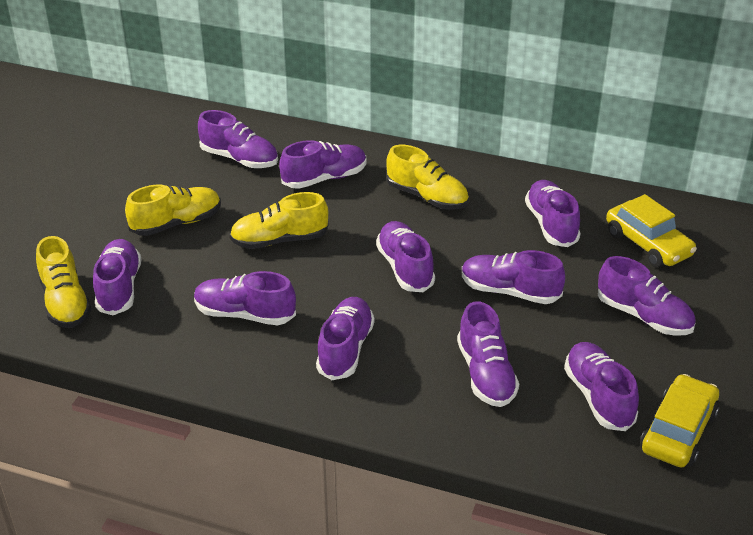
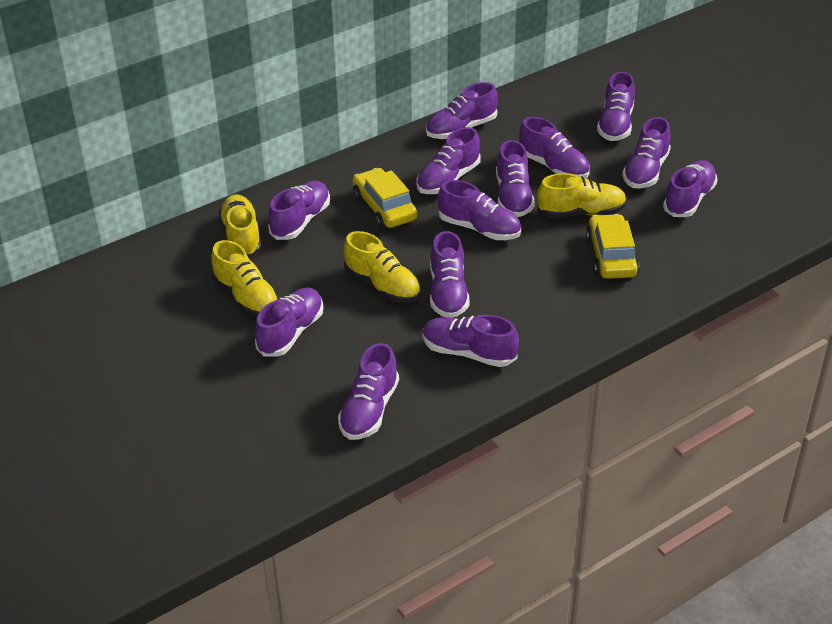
purple shoe: 11 -> 13

